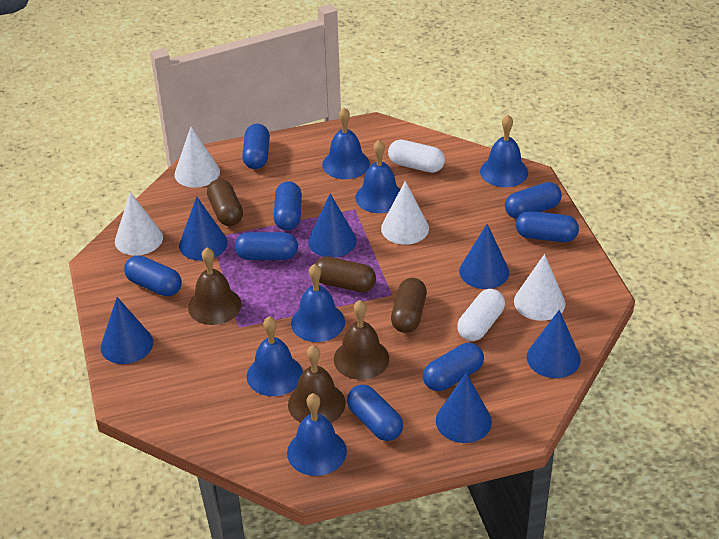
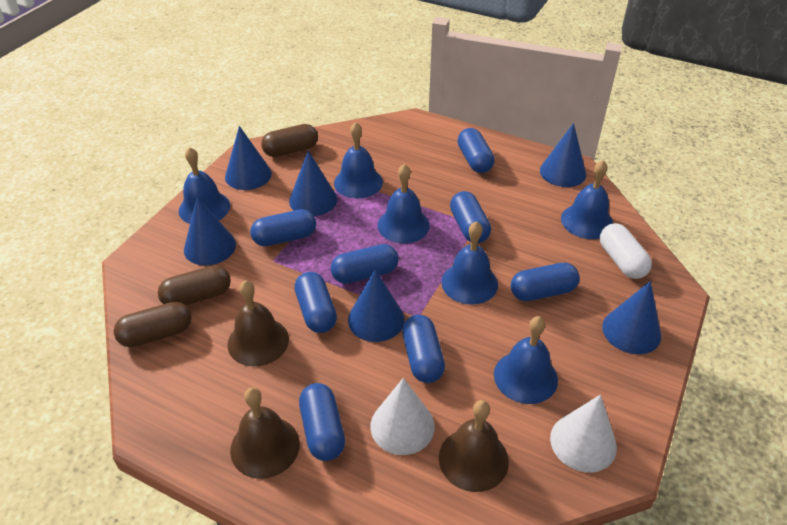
white capsule: 2 -> 1
white cone: 4 -> 2

